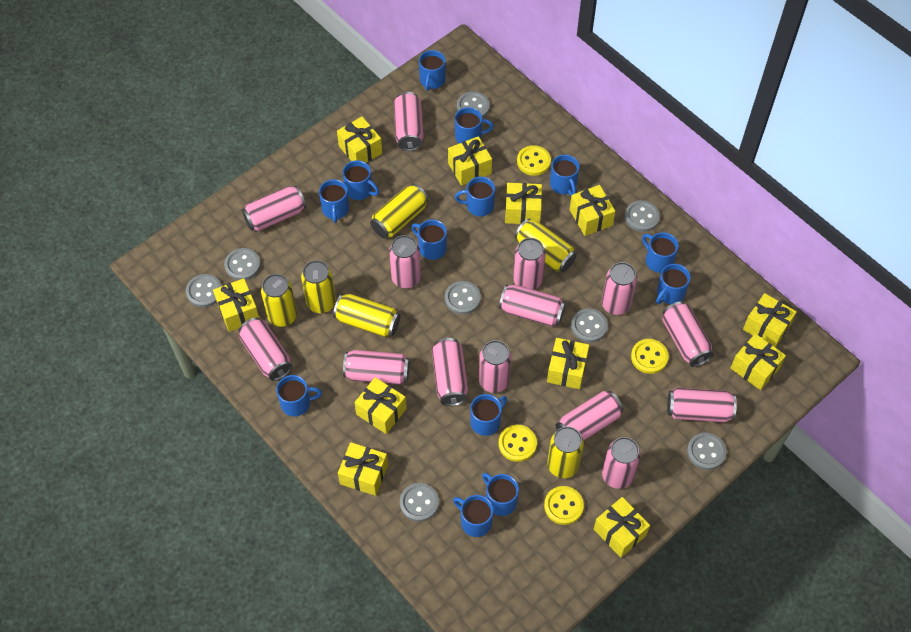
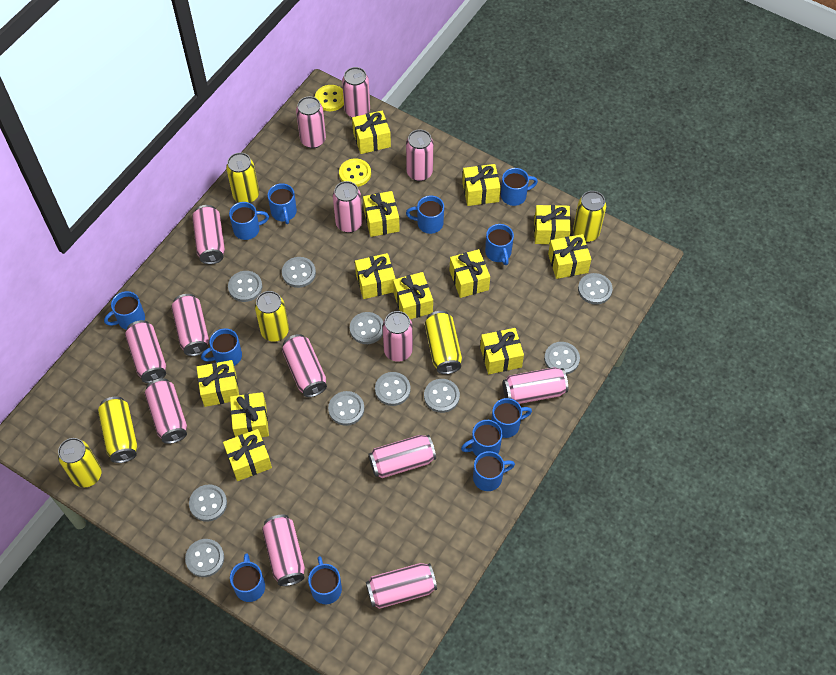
blue mug: 13 -> 12
grey button: 8 -> 10
yellow button: 4 -> 2
yellow gift: 11 -> 12

